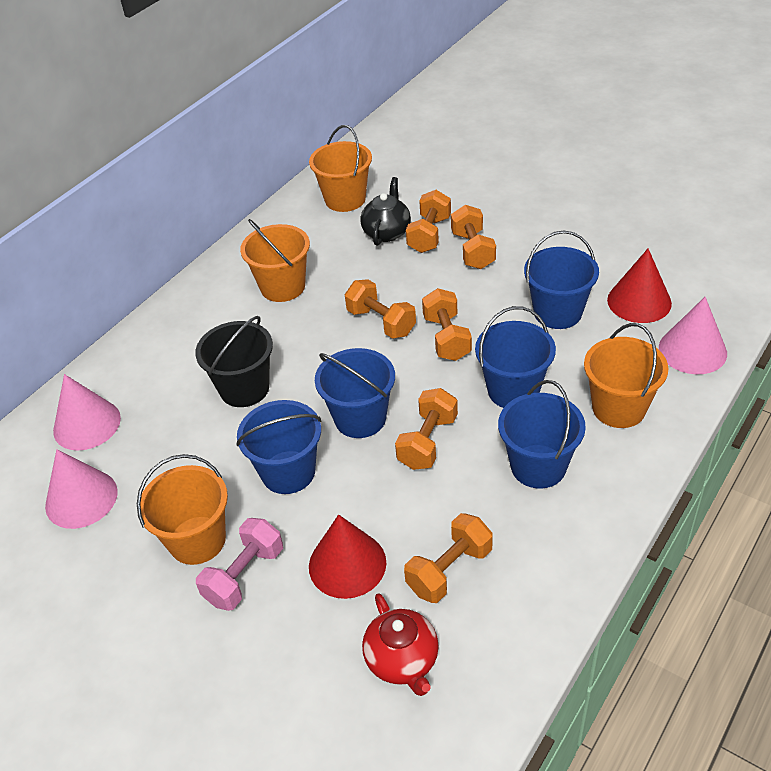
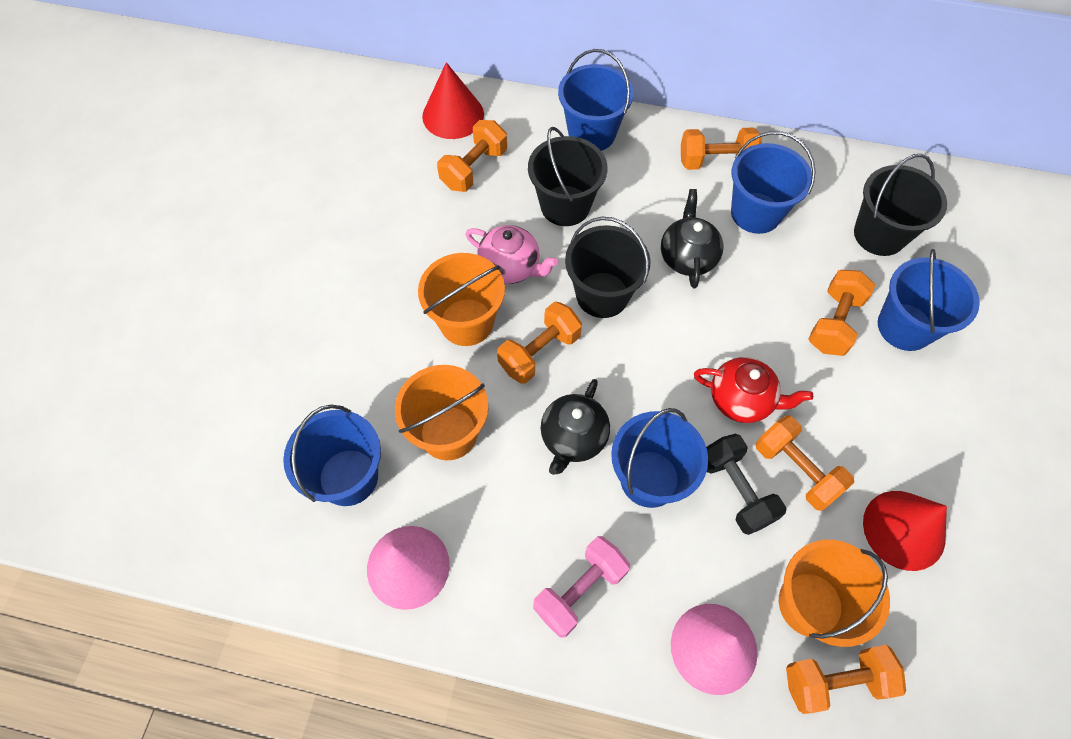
black bucket: 1 -> 3
black dumbbell: 0 -> 1
black teapot: 1 -> 2
orange bucket: 4 -> 3
pink cone: 3 -> 2
pink teapot: 0 -> 1

